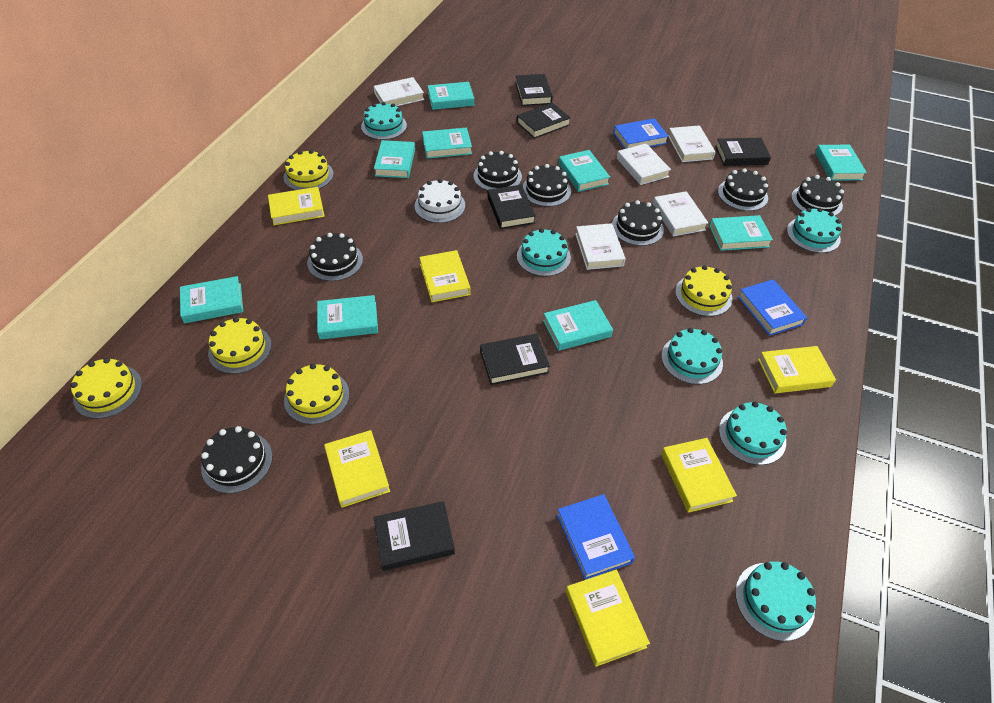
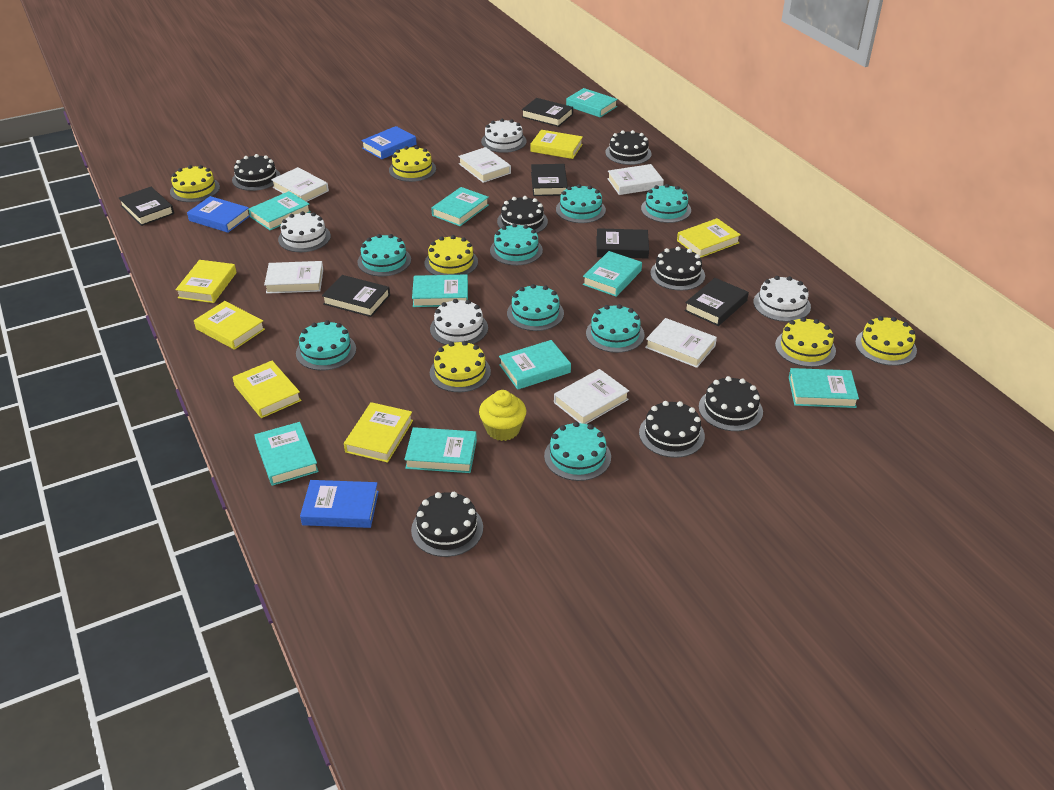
turquoise cake: 6 -> 8
white book: 5 -> 6
white cake: 1 -> 4
yellow cake: 5 -> 6
yellow cupcake: 0 -> 1

